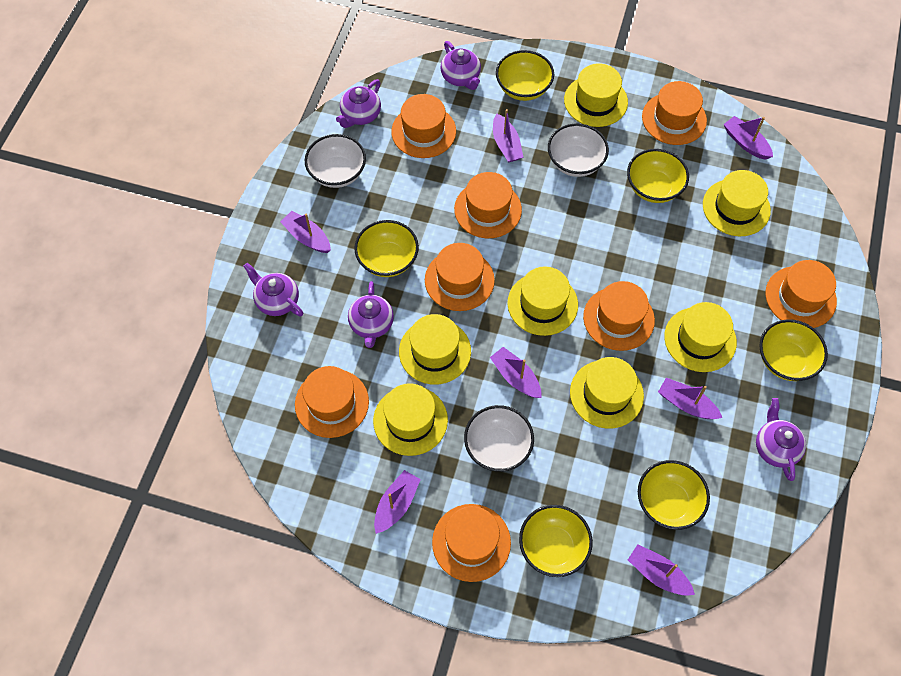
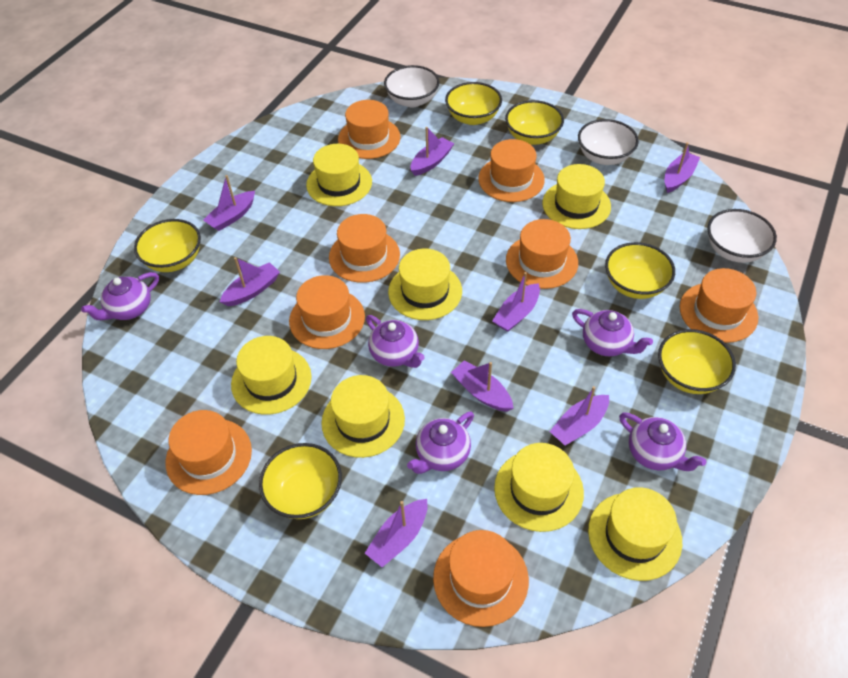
purple boat: 7 -> 8

